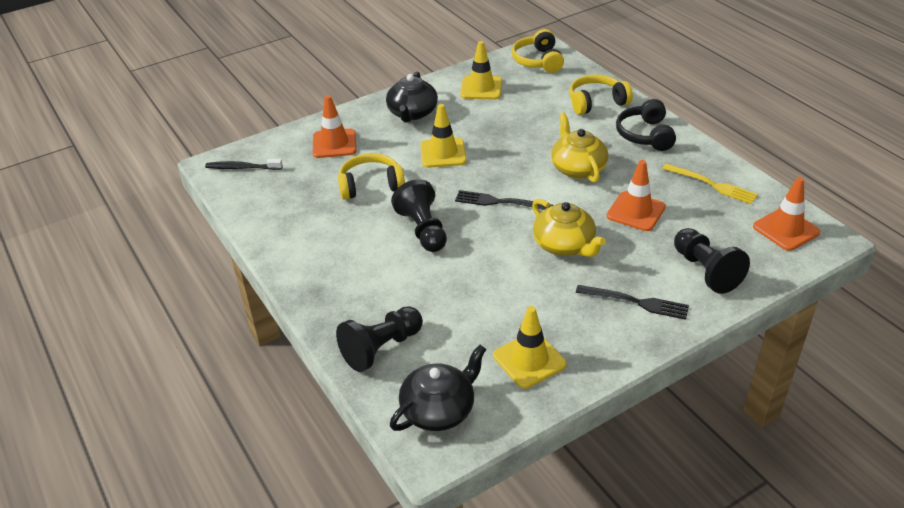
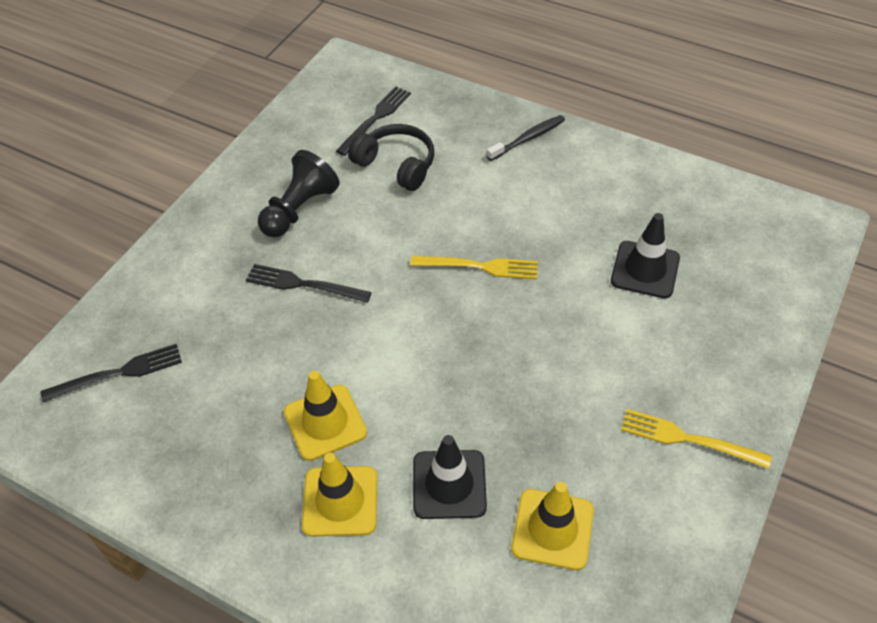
black fork: 2 -> 3
black pawn: 3 -> 1
black teapot: 2 -> 0
black traffic cone: 0 -> 2
orange traffic cone: 3 -> 0
yellow fork: 1 -> 2
yellow headphones: 3 -> 0
yellow teapot: 2 -> 0

